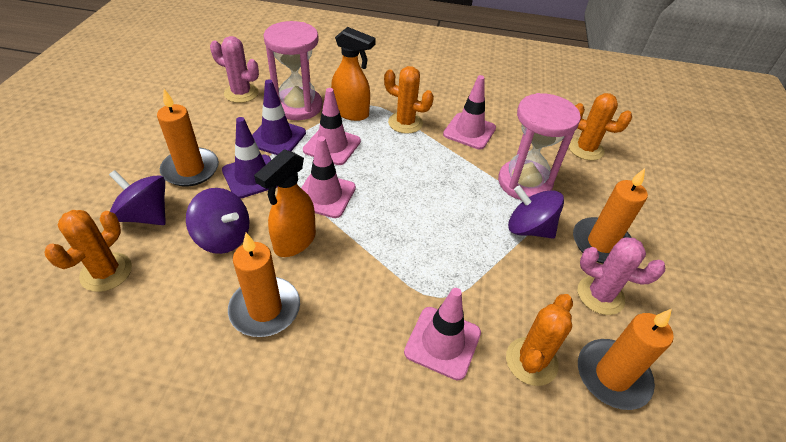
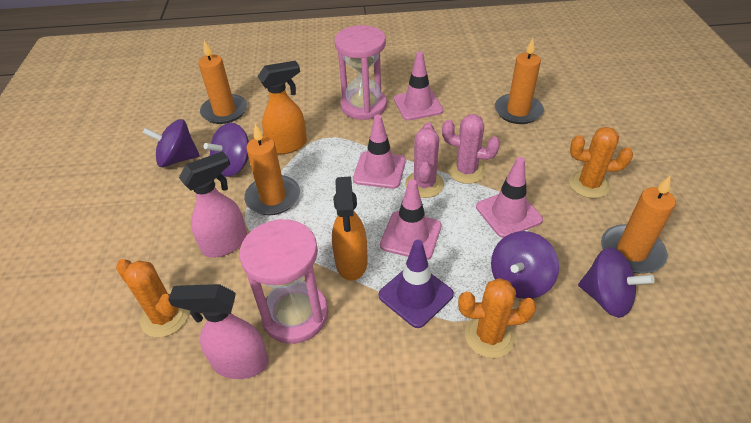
orange cactus: 4 -> 3
pink spray bottle: 0 -> 2
purple spinning top: 3 -> 4
purple traffic cone: 2 -> 1

